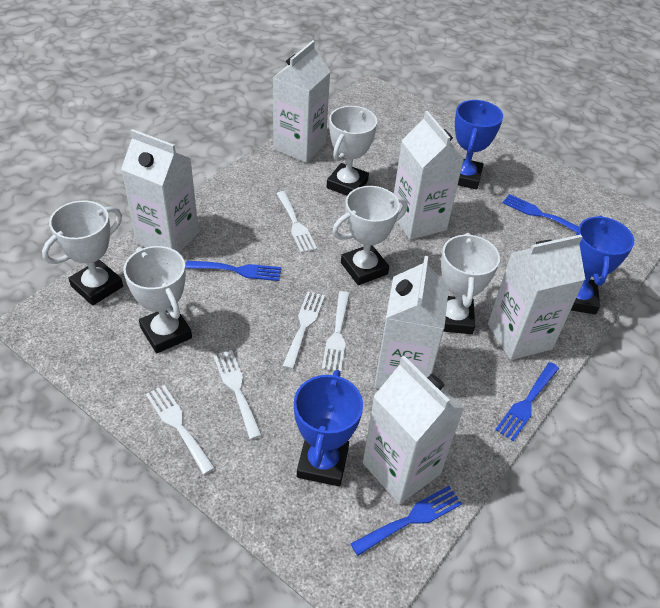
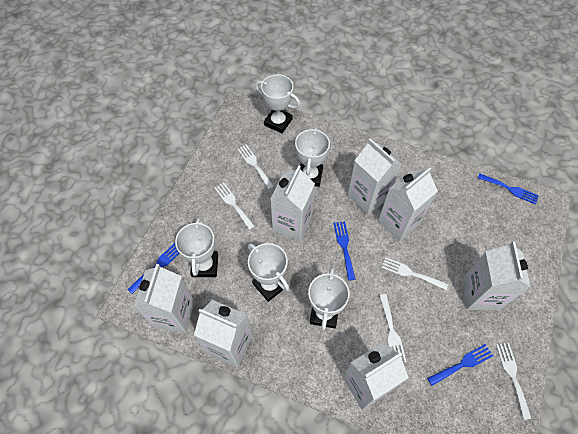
blue trophy: 3 -> 0
white carton: 6 -> 7

